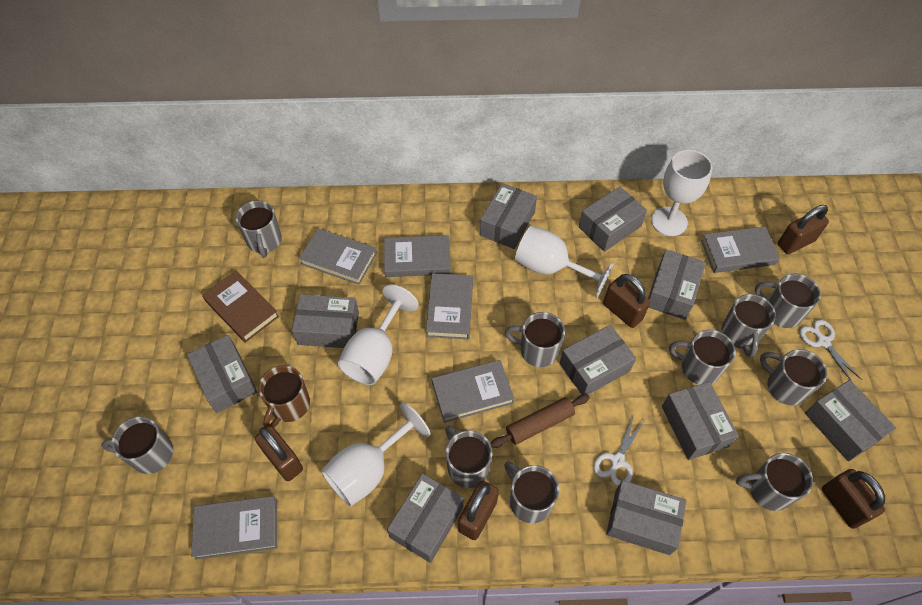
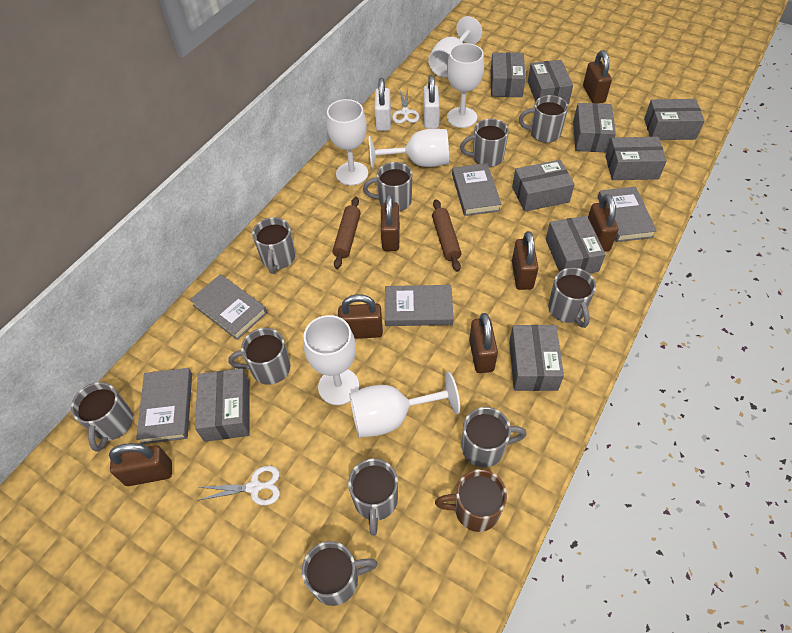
brown book: 1 -> 0
brown padlock: 5 -> 7
brown rolling pin: 1 -> 2
grey book: 6 -> 5
grey box: 10 -> 9
white goblet: 4 -> 6
white padlock: 0 -> 2

